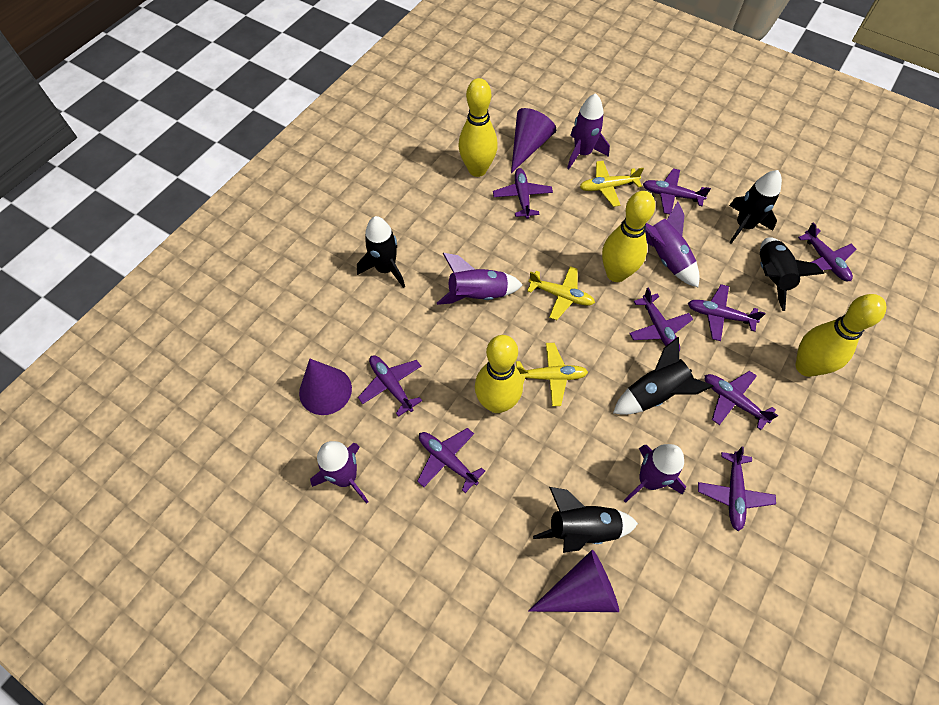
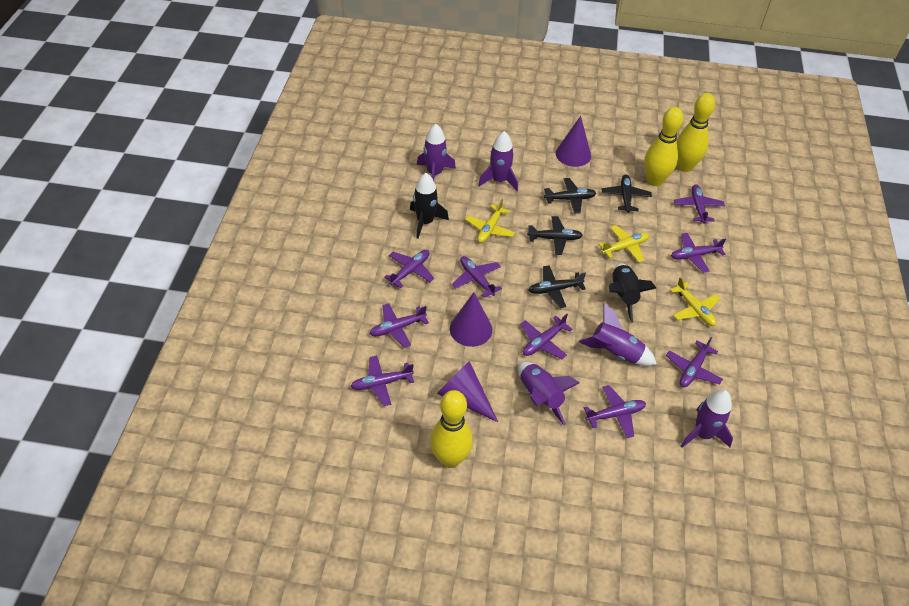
black plane: 0 -> 4
black rocket: 5 -> 2
yellow bowling pin: 4 -> 3

